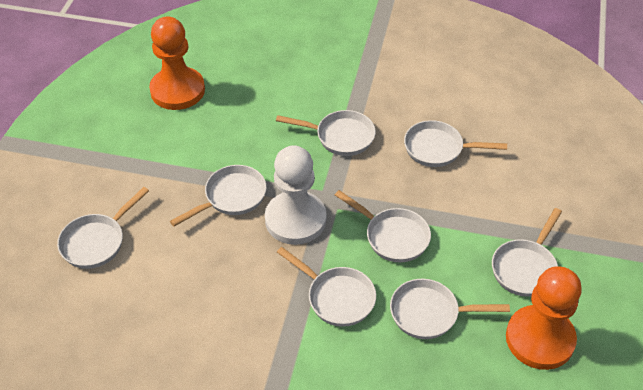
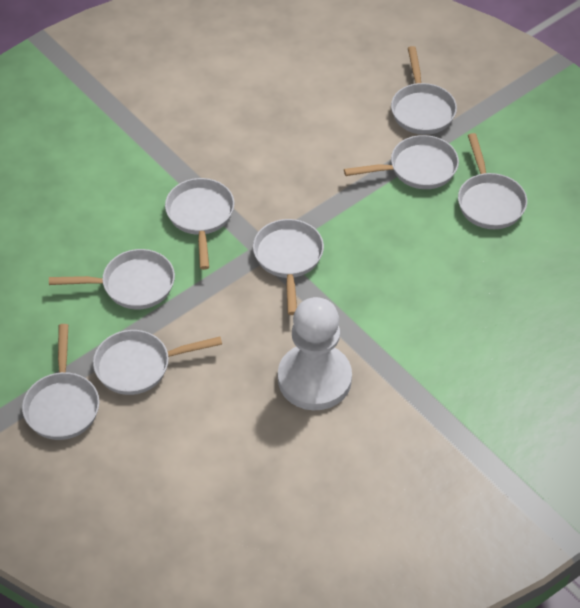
orange pawn: 2 -> 0

